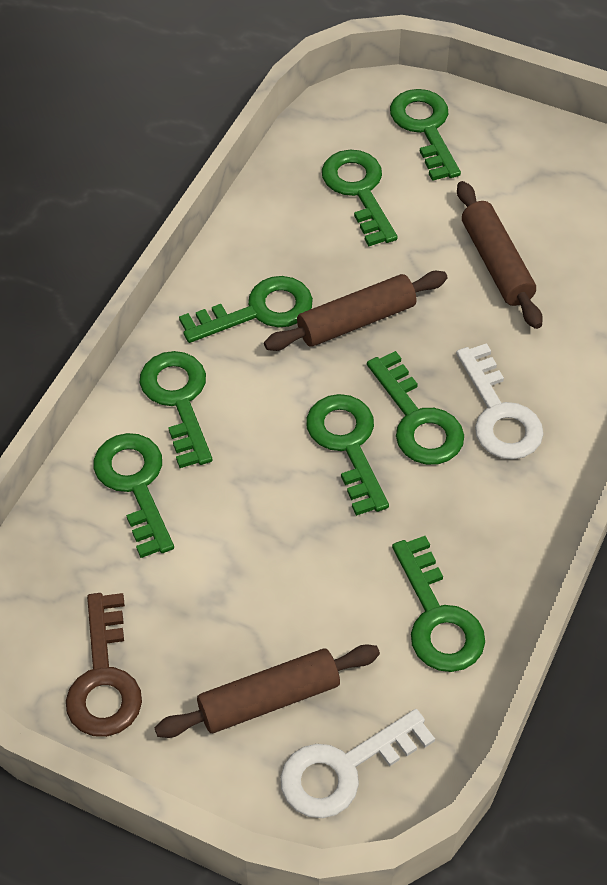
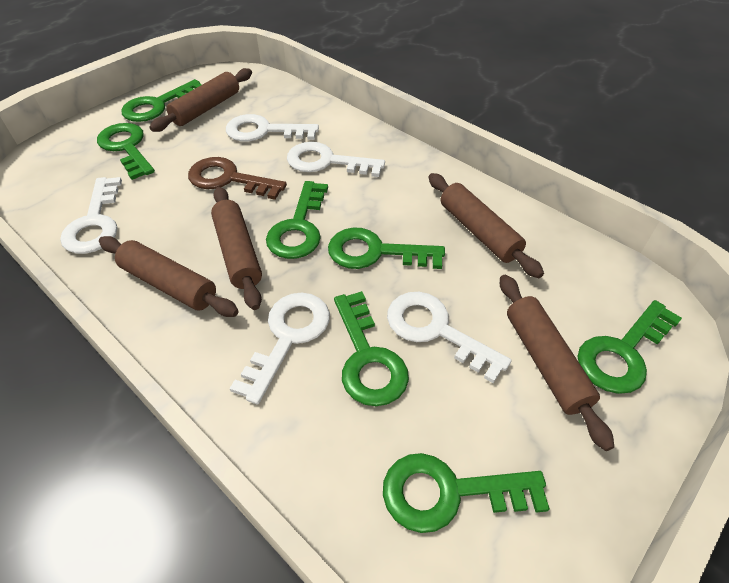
brown rolling pin: 3 -> 5
green key: 8 -> 7
white key: 2 -> 5

